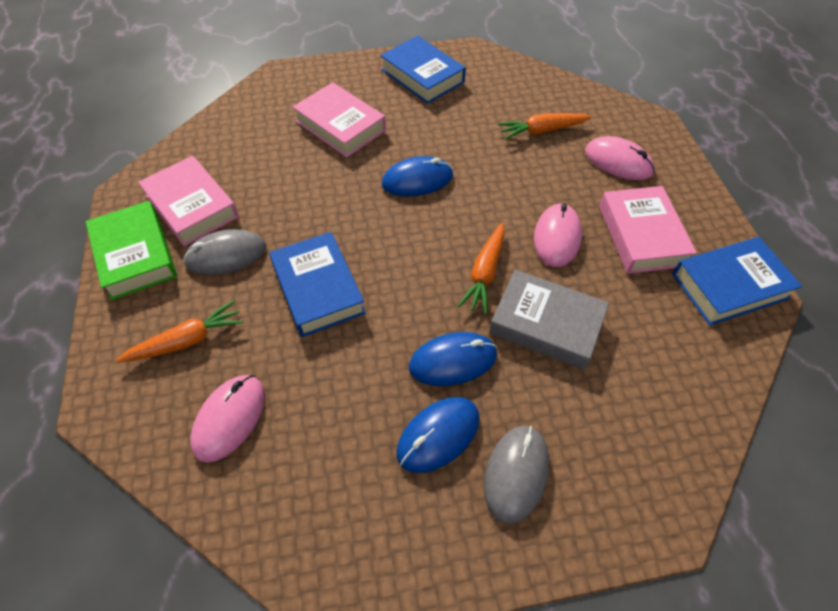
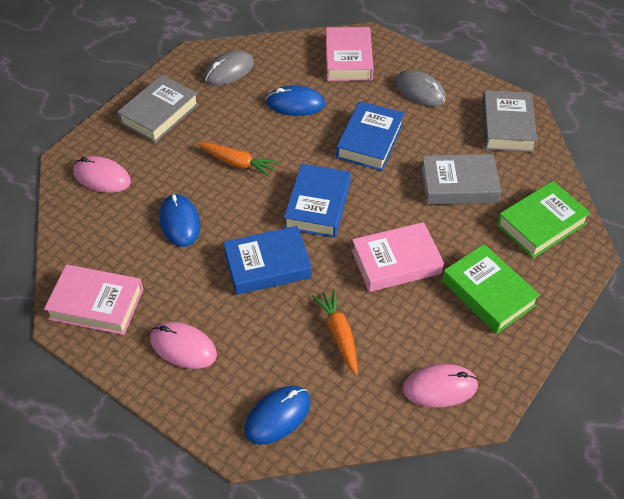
green book: 1 -> 2
grey book: 1 -> 3
orange carrot: 3 -> 2

